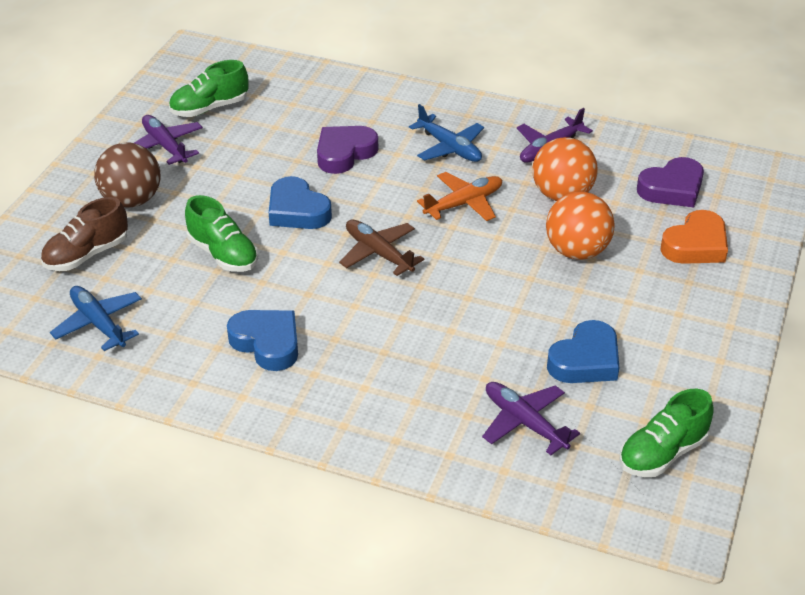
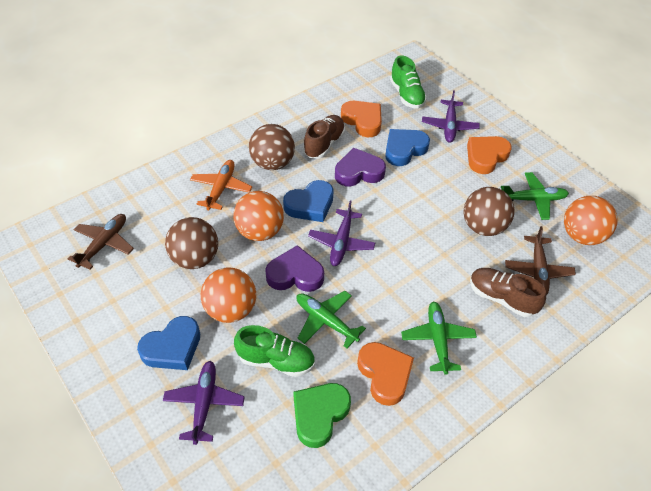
blue plane: 2 -> 0
brown ball: 1 -> 3
brown plane: 1 -> 2
brown shoe: 1 -> 2
green heart: 0 -> 1
green plane: 0 -> 3
green shoe: 3 -> 2
orange ball: 2 -> 3
orange heart: 1 -> 3

